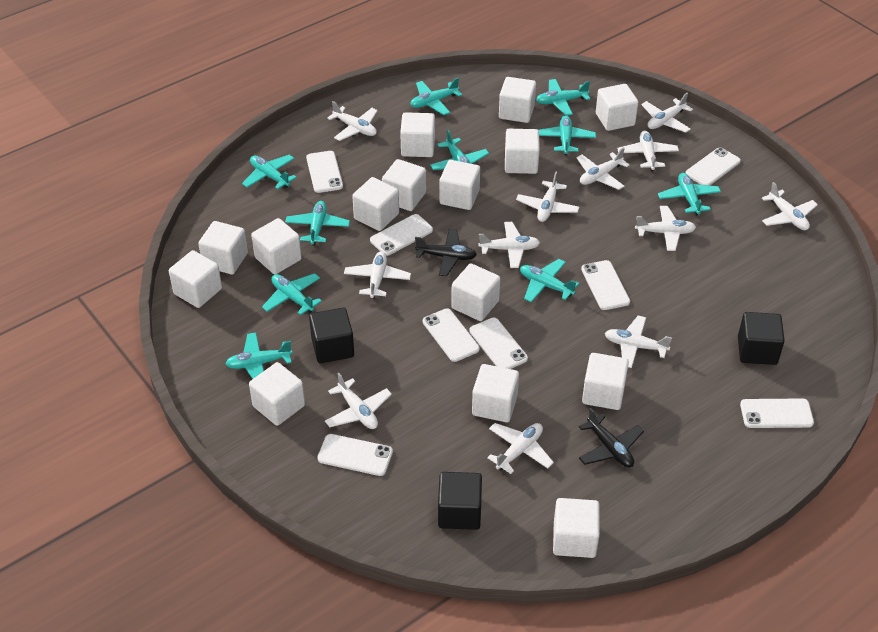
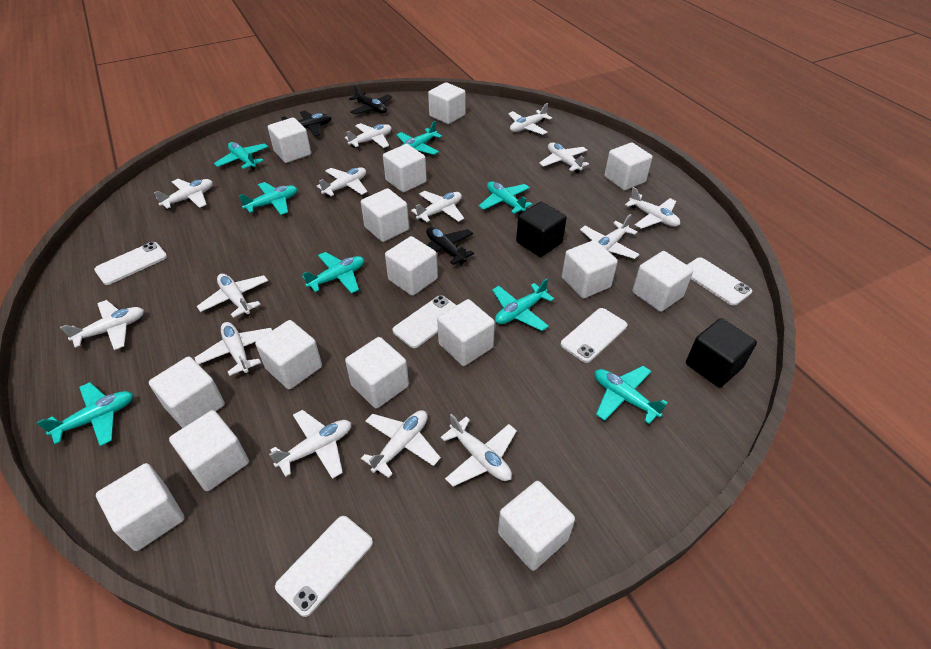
black cube: 3 -> 2
black plane: 2 -> 3
turquoise plane: 10 -> 8
white phone: 8 -> 5
white plane: 12 -> 14

